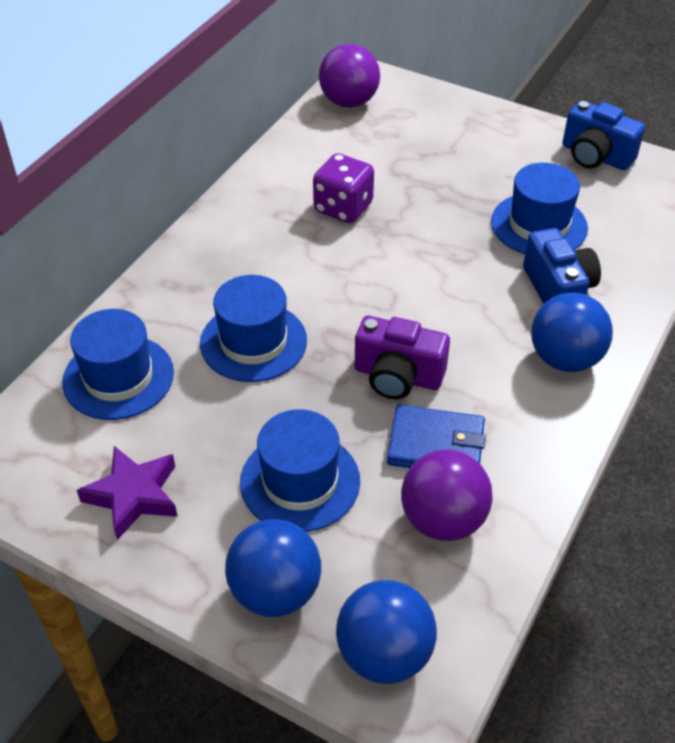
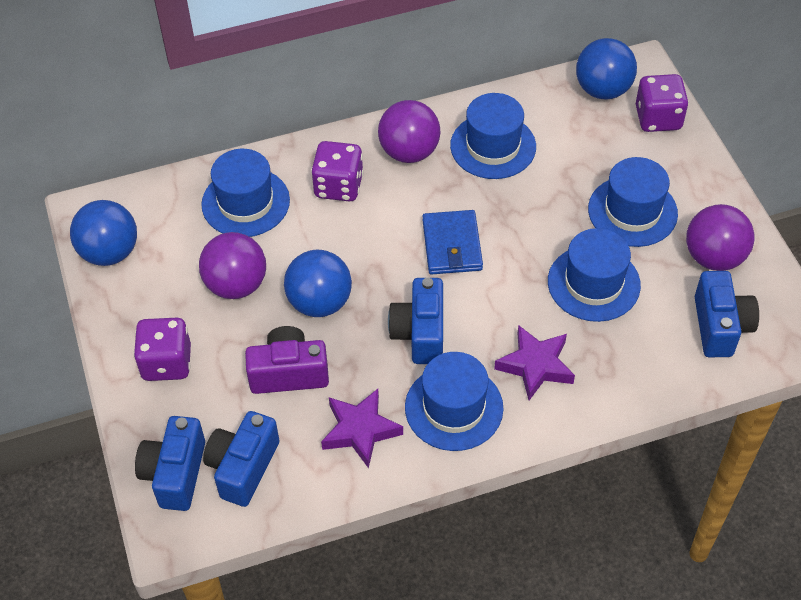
blue camera: 2 -> 4
blue hat: 4 -> 5
purple ball: 2 -> 3
purple dice: 1 -> 3
purple star: 1 -> 2

